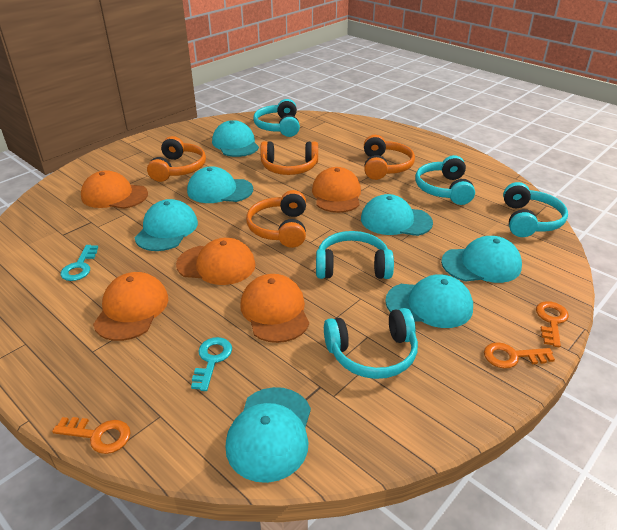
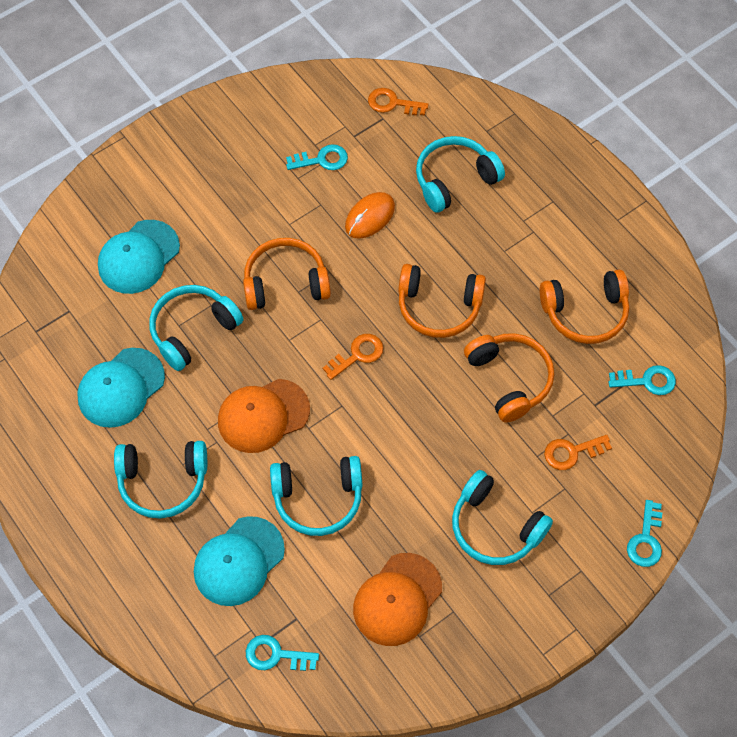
orange cap: 5 -> 2
orange mouse: 0 -> 1
turquoise cap: 7 -> 3
turquoise key: 2 -> 4

